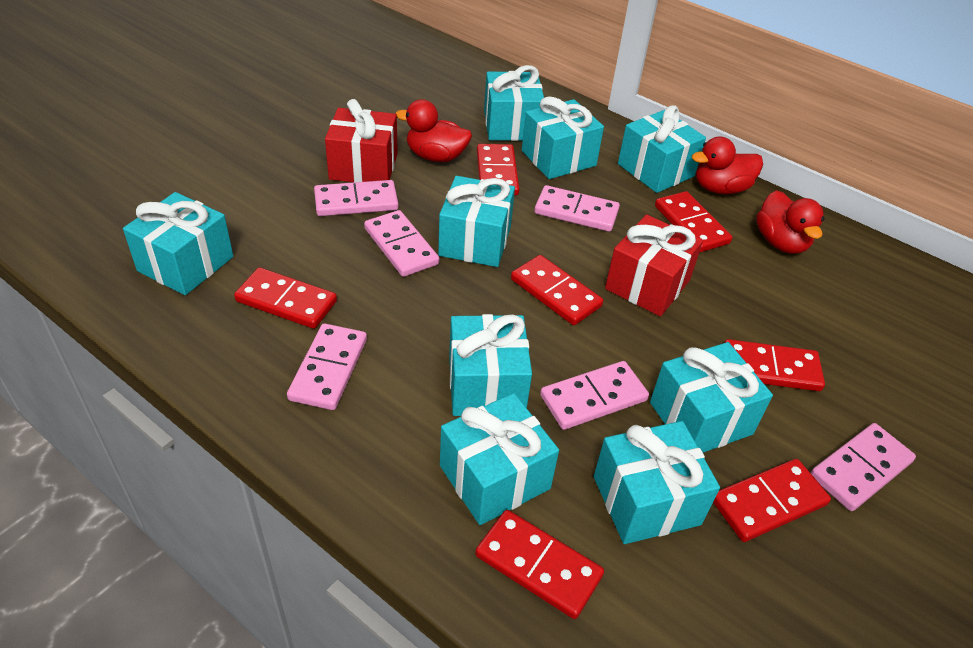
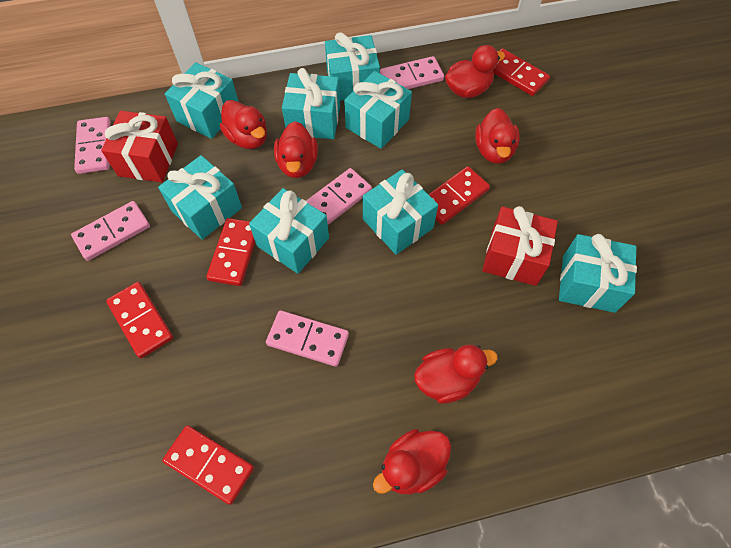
pink domino: 6 -> 5
red domino: 7 -> 5
red duck: 3 -> 6
turquoise gift: 9 -> 8

